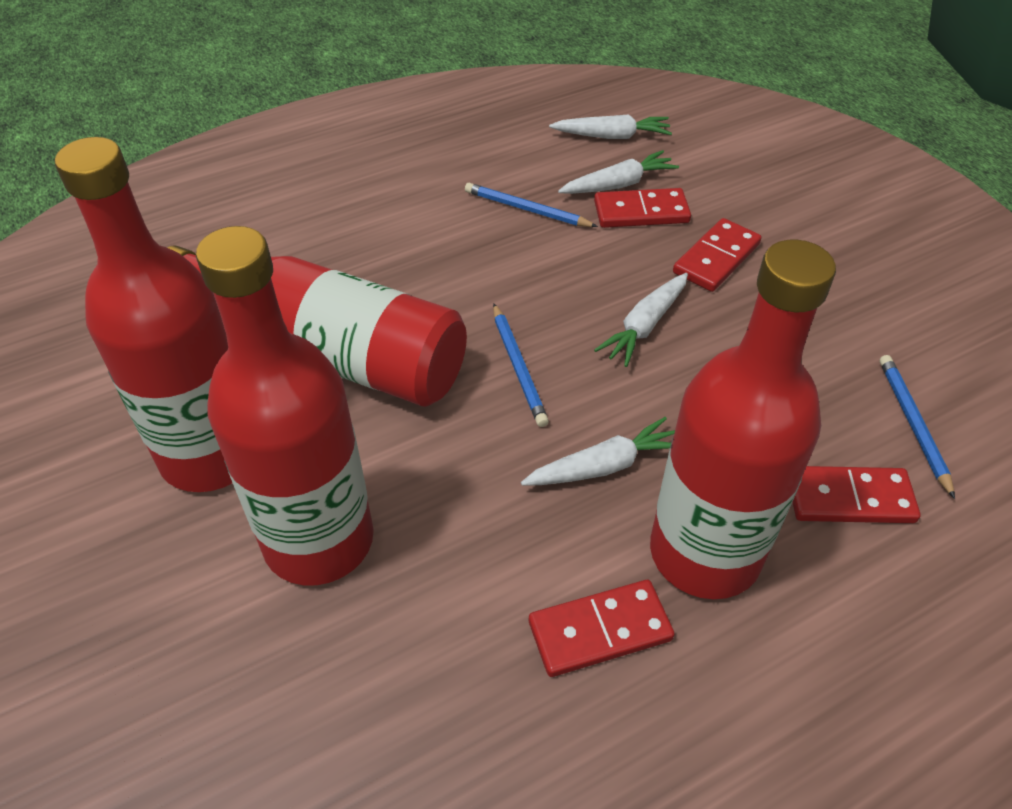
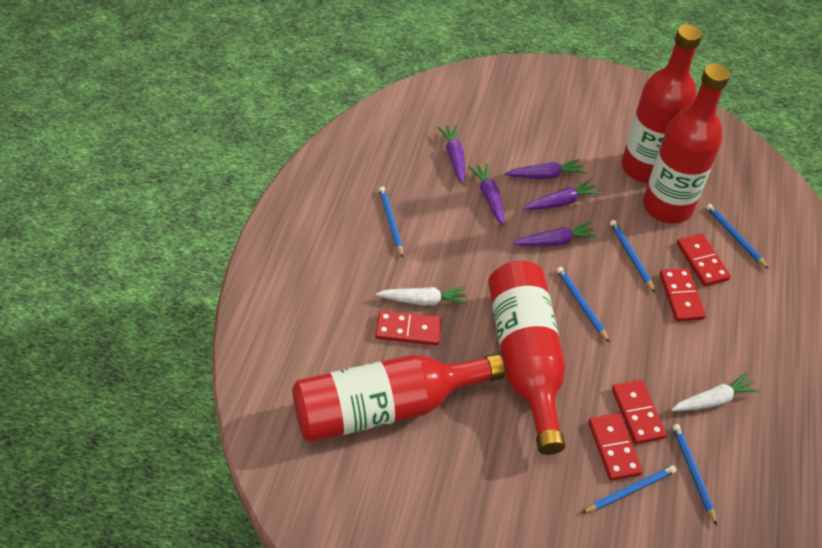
blue pencil: 3 -> 6
purple carrot: 0 -> 5
red domino: 4 -> 5
white carrot: 4 -> 2

